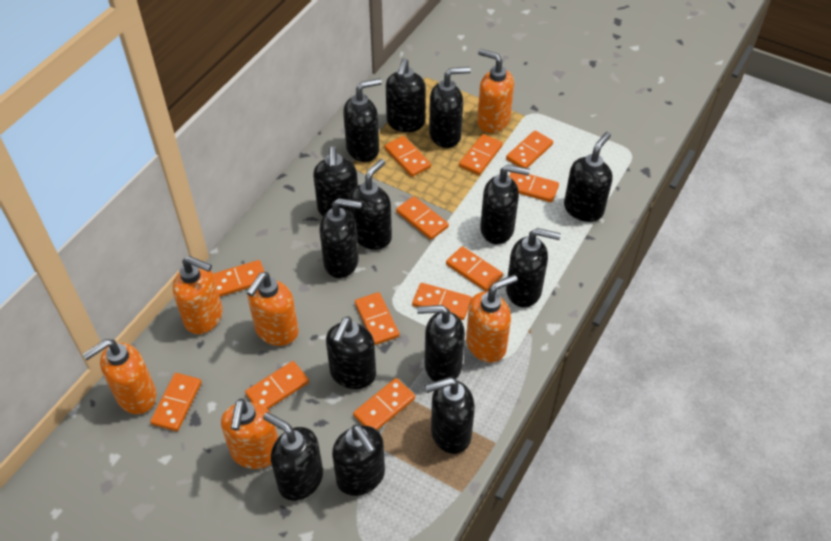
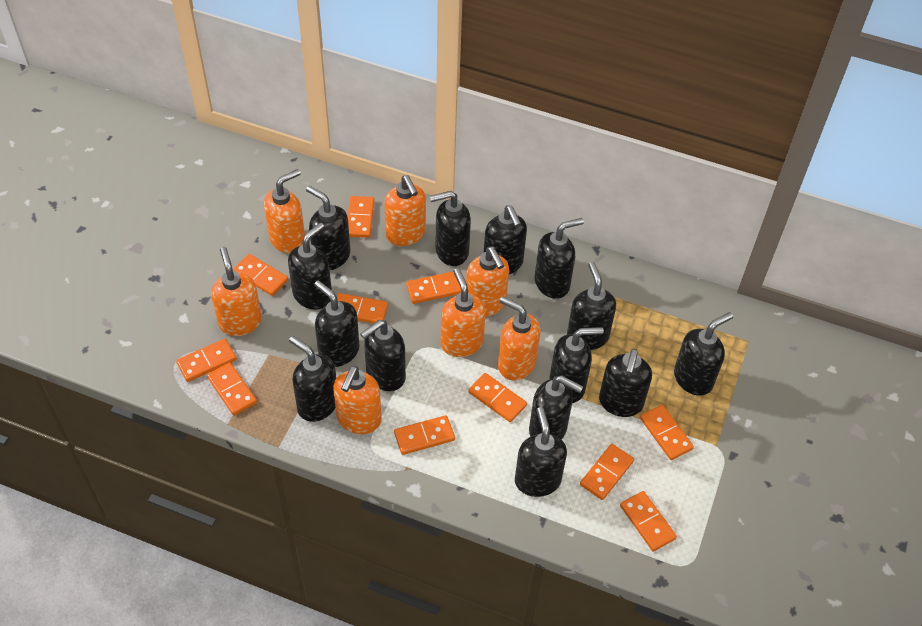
orange domino: 12 -> 11
orange soap dispenser: 6 -> 7

